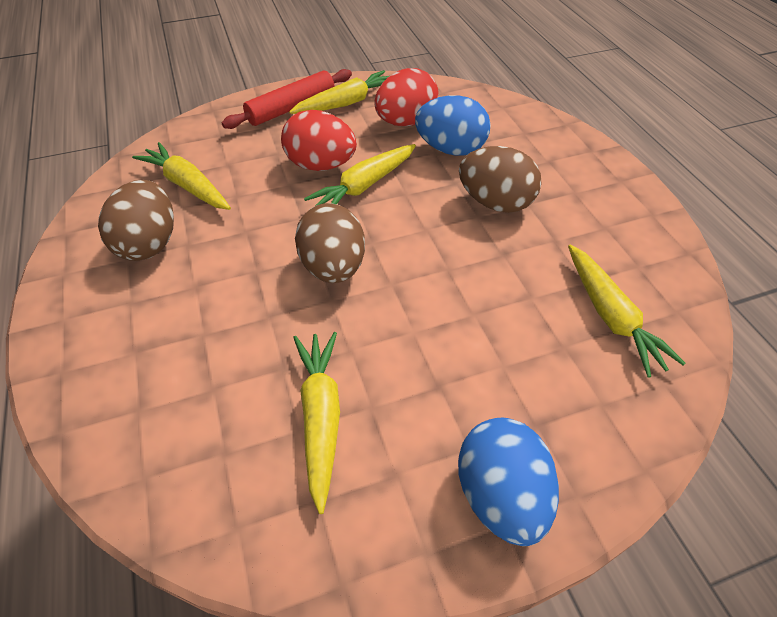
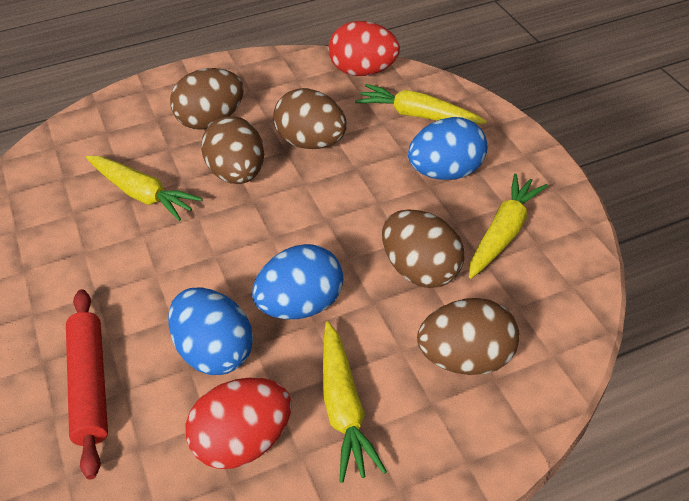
blue egg: 2 -> 3
brown egg: 3 -> 5
yellow carrot: 5 -> 4

